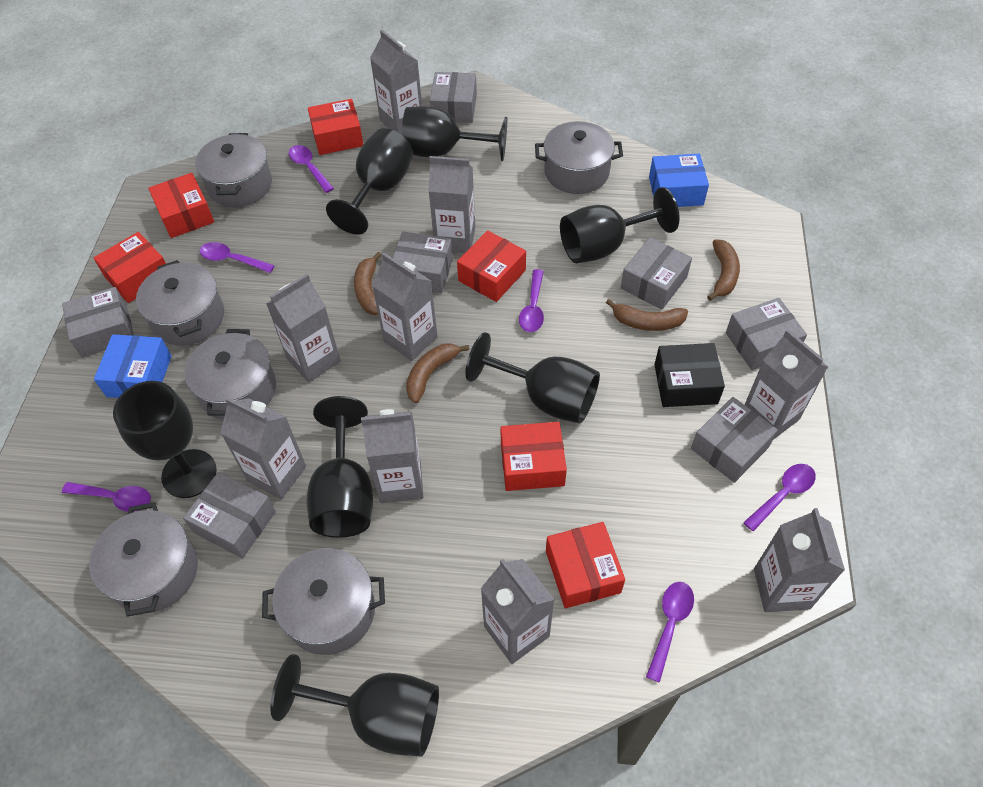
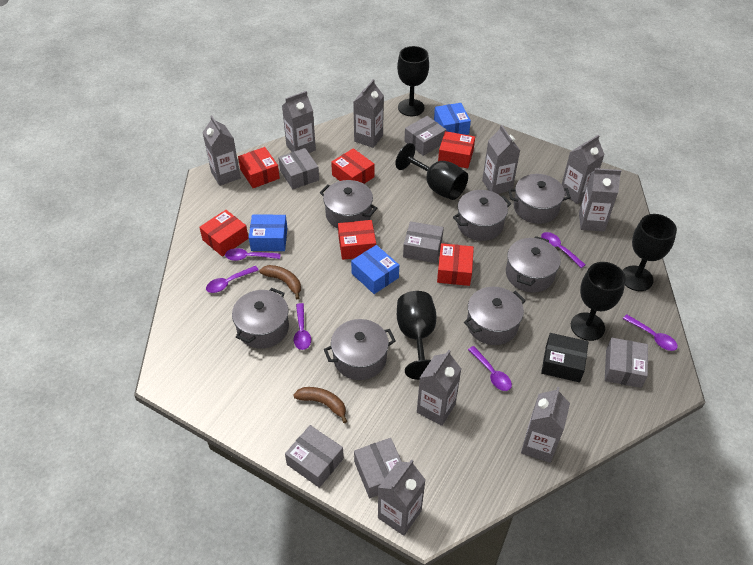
black goblet: 7 -> 5
blue box: 2 -> 3
brown banana: 4 -> 2
grey box: 7 -> 6
grey pot: 6 -> 7

